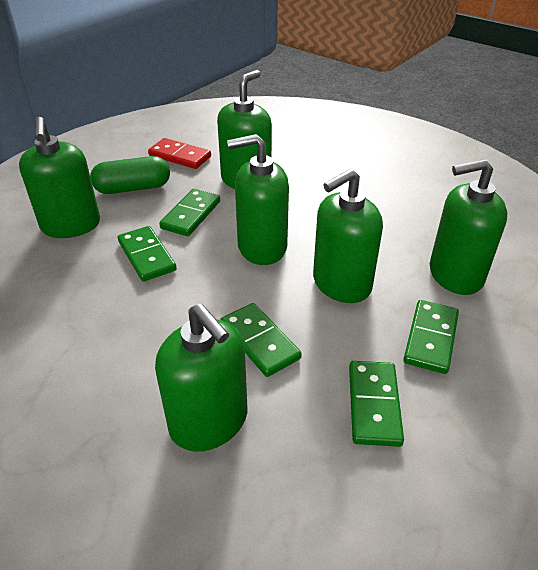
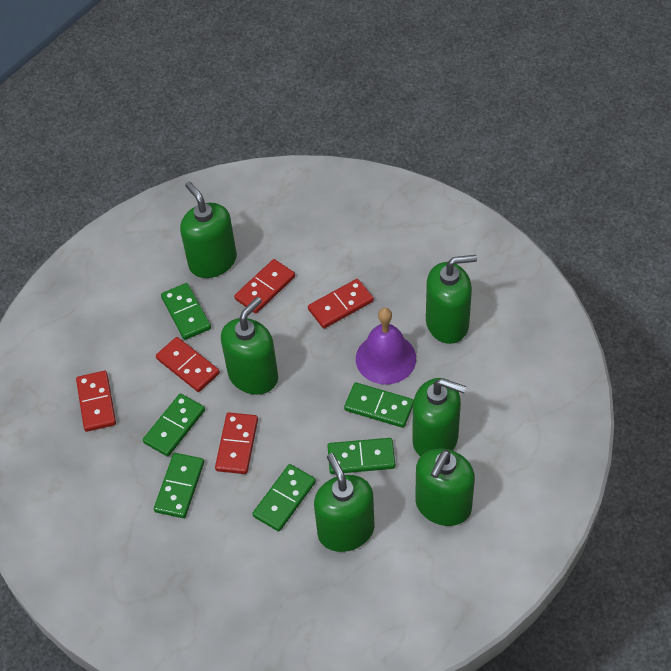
green capsule: 1 -> 0
green domino: 5 -> 6
purple bell: 0 -> 1
red domino: 1 -> 5

